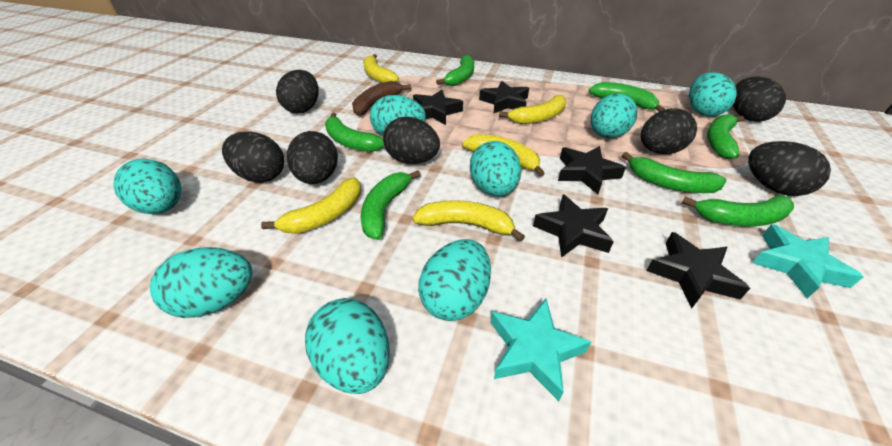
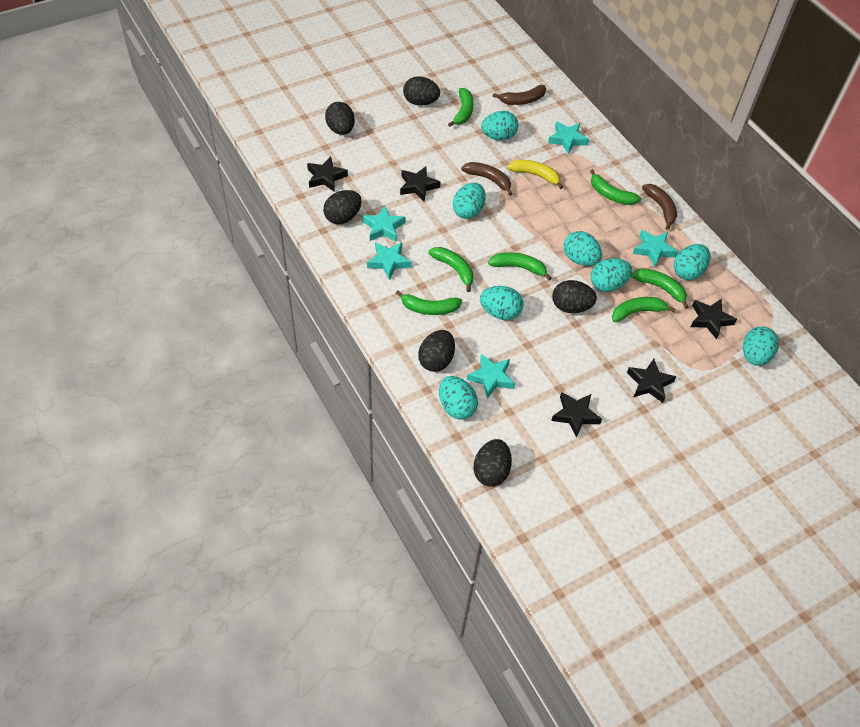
black egg: 7 -> 6
brown banana: 1 -> 3
turquoise star: 2 -> 5
yellow banana: 5 -> 1

